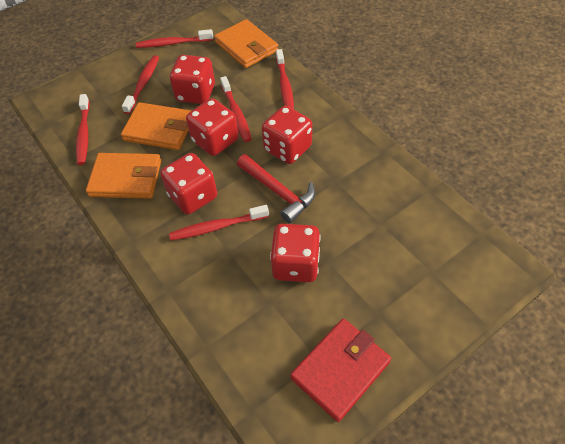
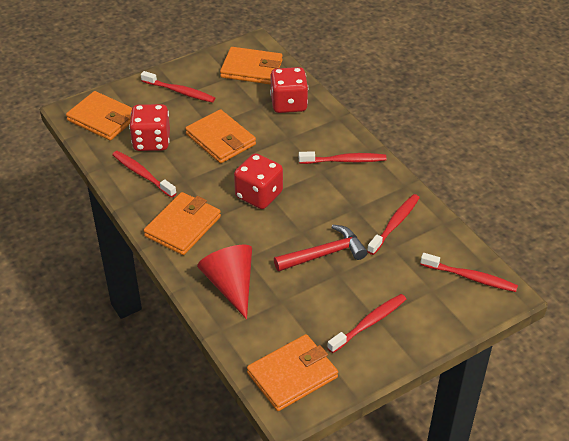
orange wallet: 3 -> 5
red cone: 0 -> 1
red dice: 5 -> 3
red wallet: 1 -> 0

